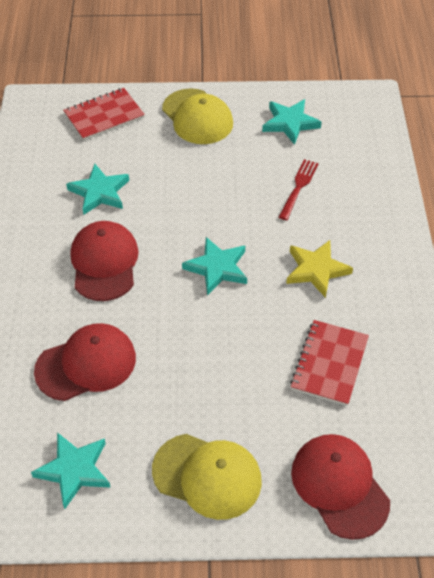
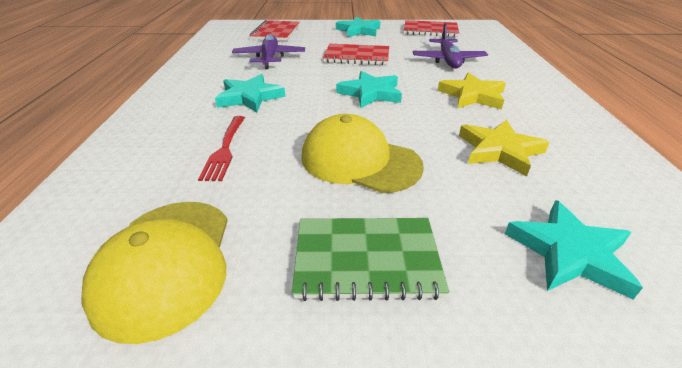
green notebook: 0 -> 1
purple plane: 0 -> 2
red cap: 3 -> 0
red notebook: 2 -> 3
yellow star: 1 -> 2

